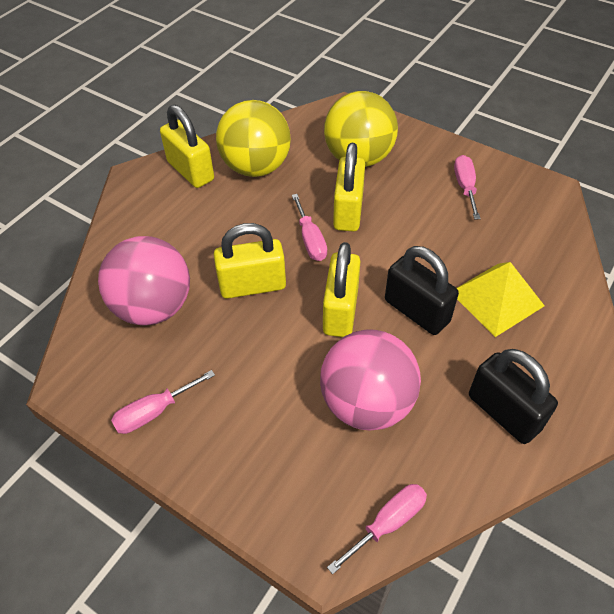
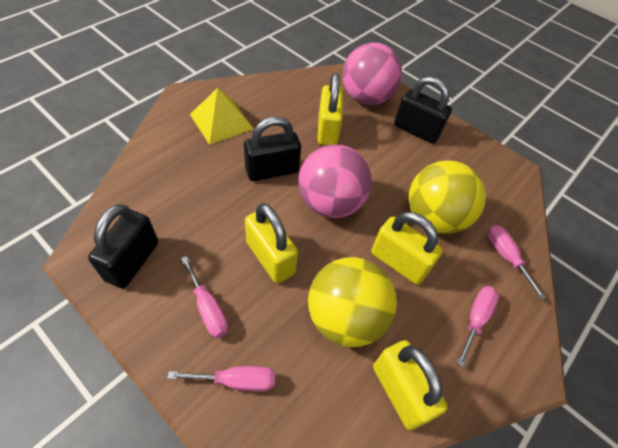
black padlock: 2 -> 3

